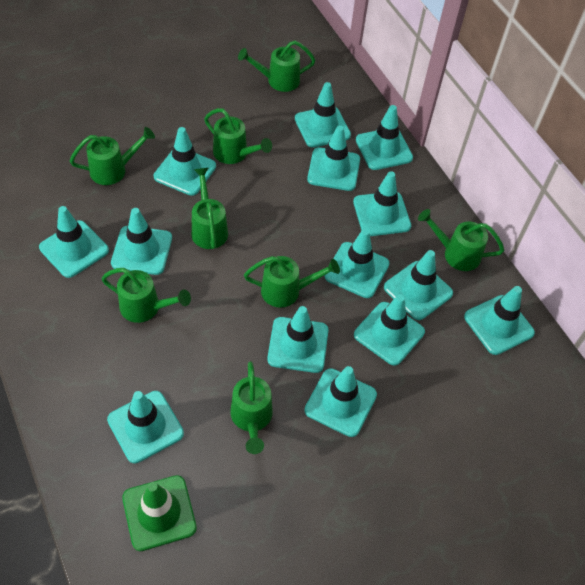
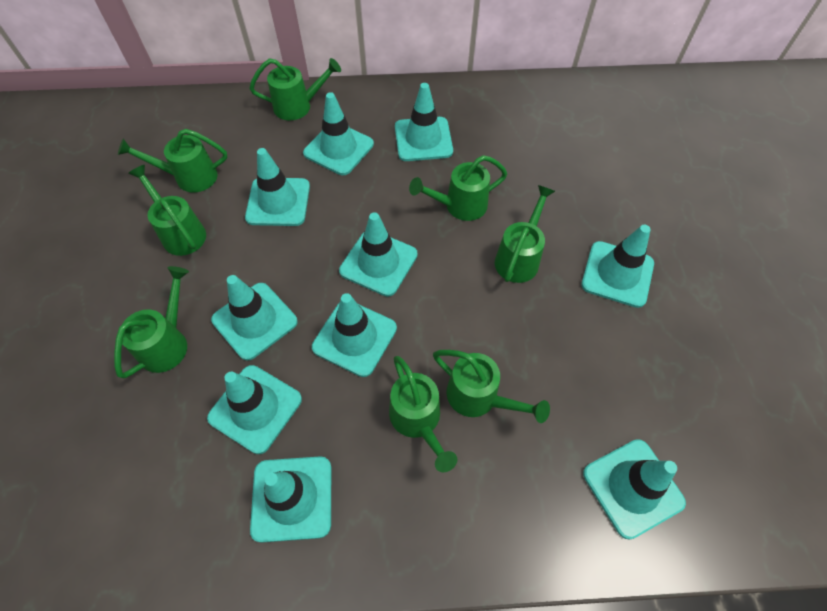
green traffic cone: 1 -> 0
turquoise traffic cone: 14 -> 10

